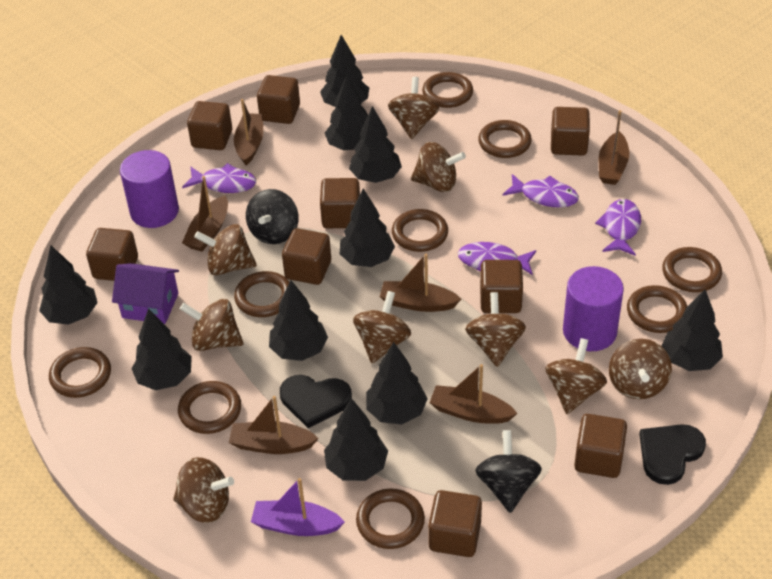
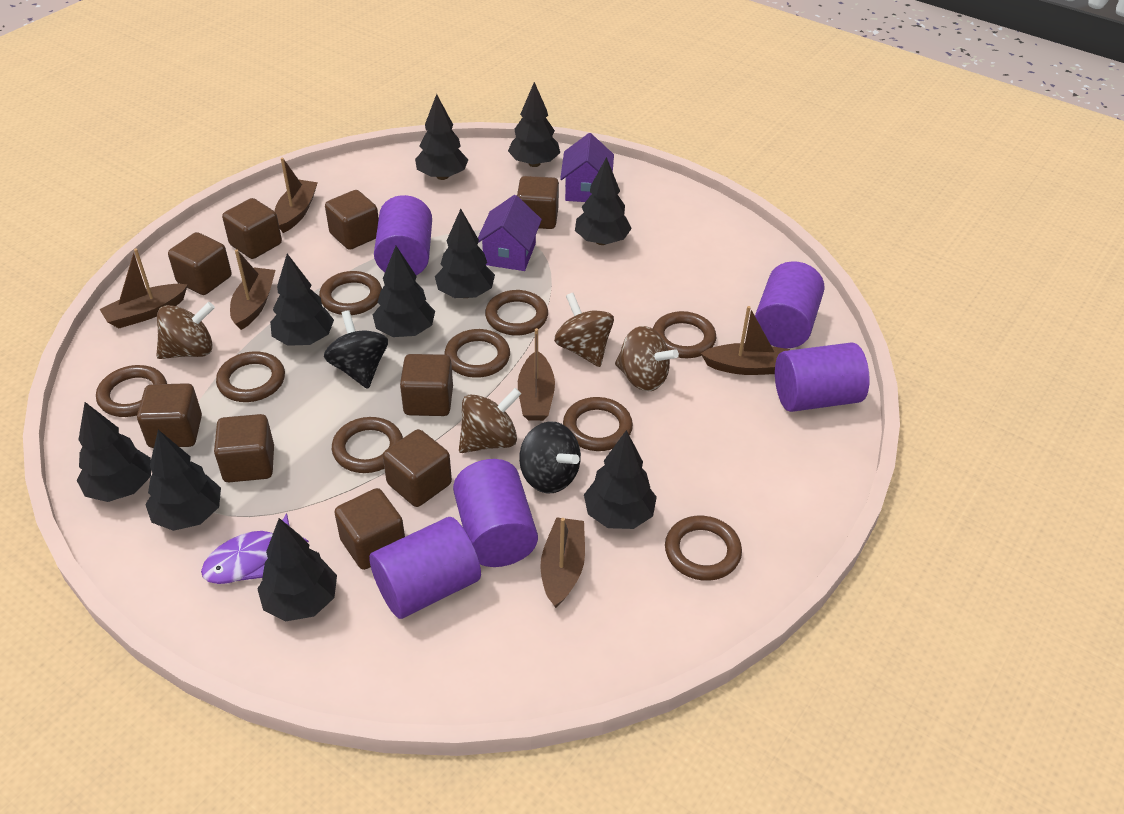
black heart: 2 -> 0
brown spinning top: 9 -> 4
purple boat: 1 -> 0
purple cylinder: 2 -> 5
purple fish: 4 -> 1
purple house: 1 -> 2

